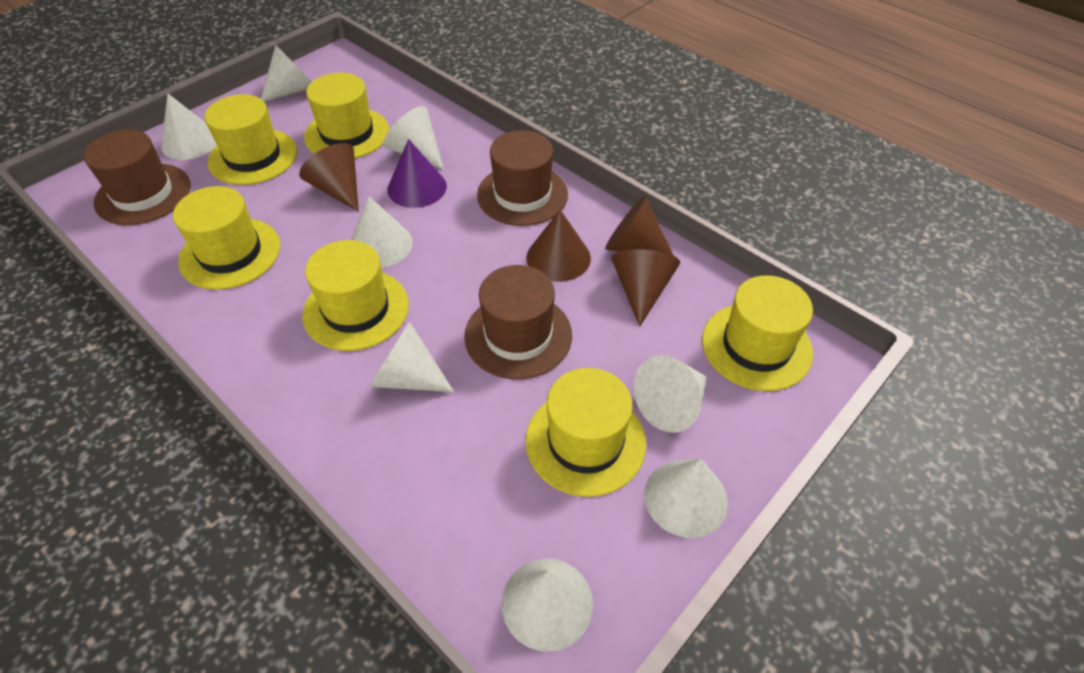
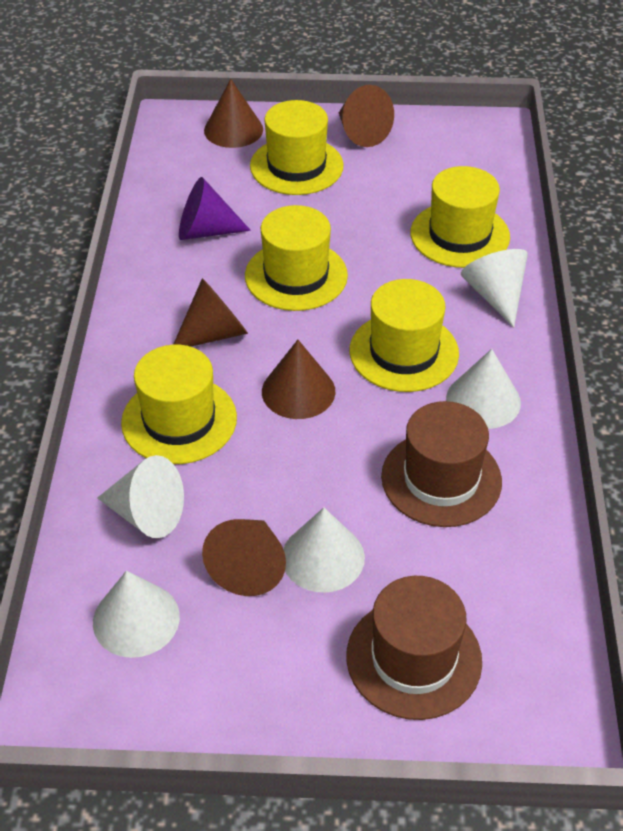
brown cone: 4 -> 5
brown hat: 3 -> 2
white cone: 8 -> 5
yellow hat: 6 -> 5

